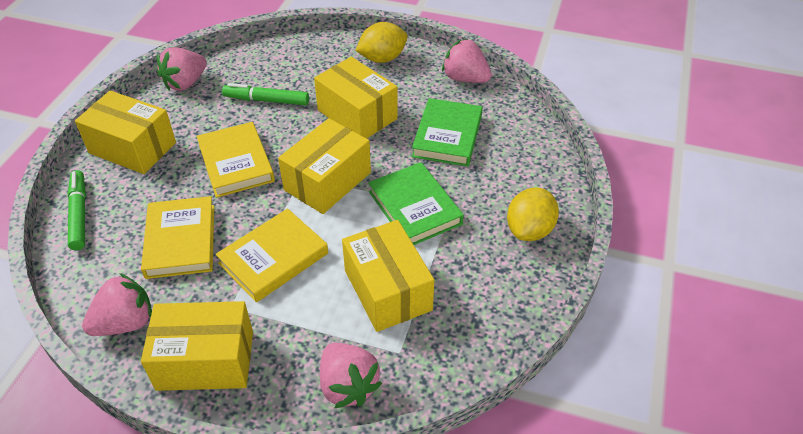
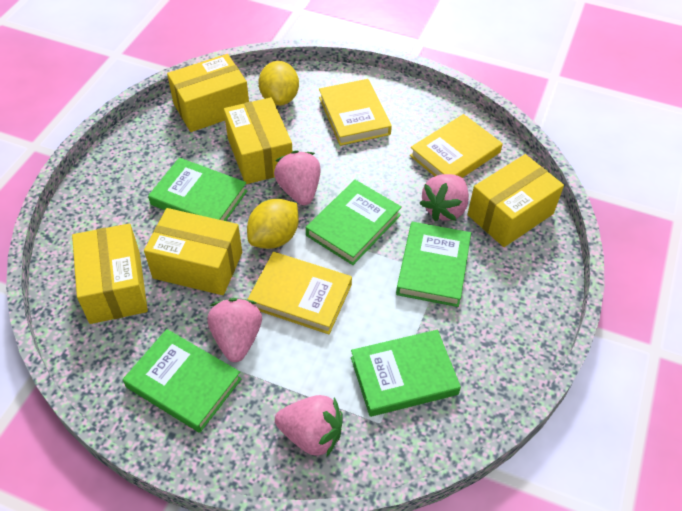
green book: 2 -> 5
green marker: 2 -> 0

